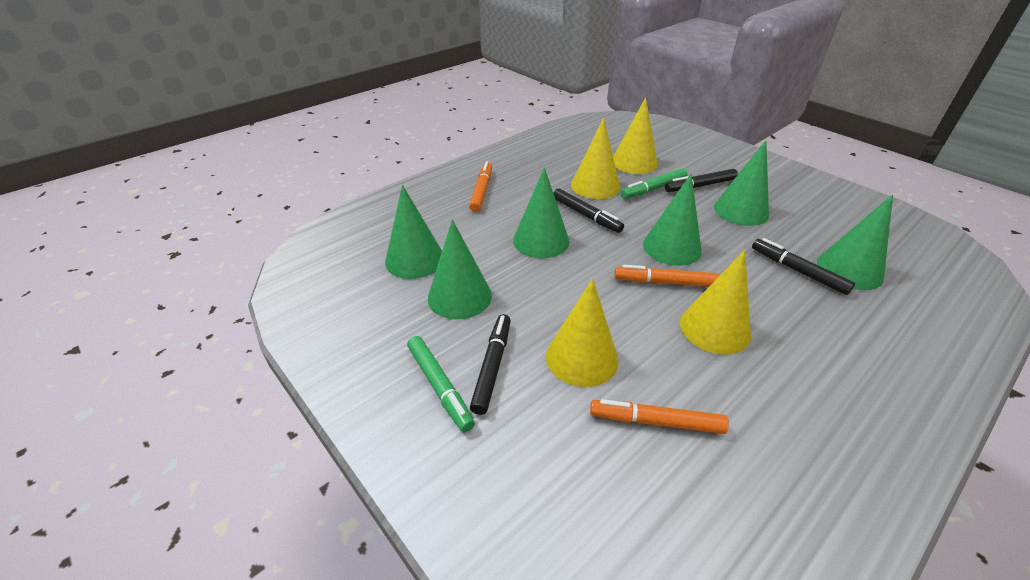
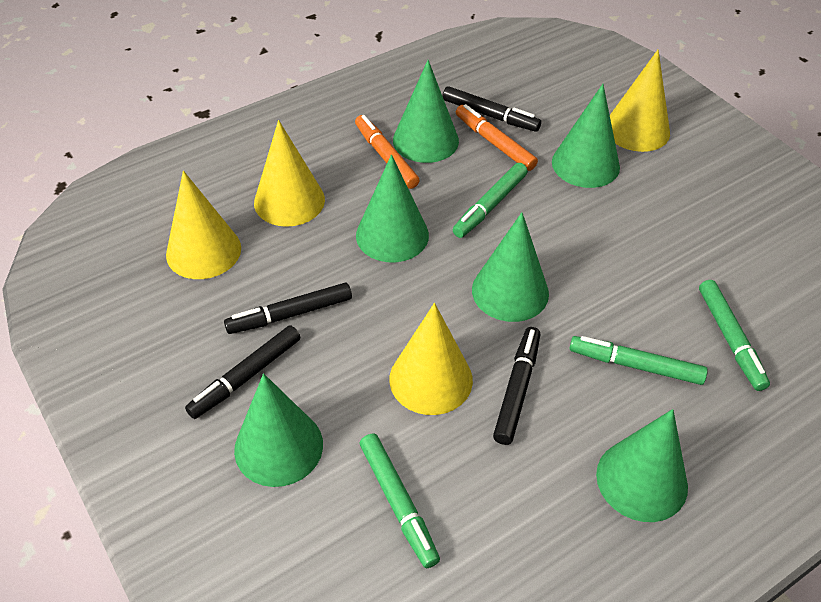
green marker: 2 -> 4
orange marker: 3 -> 2

